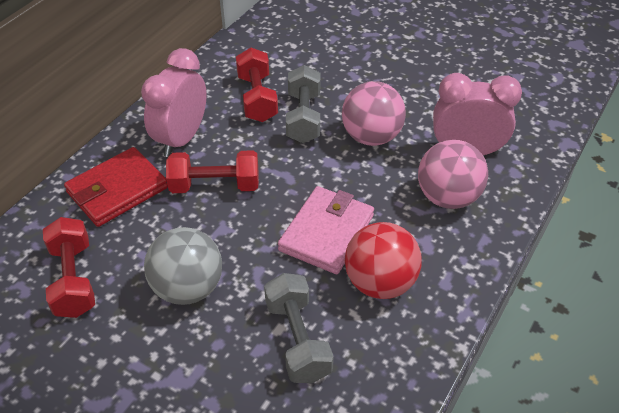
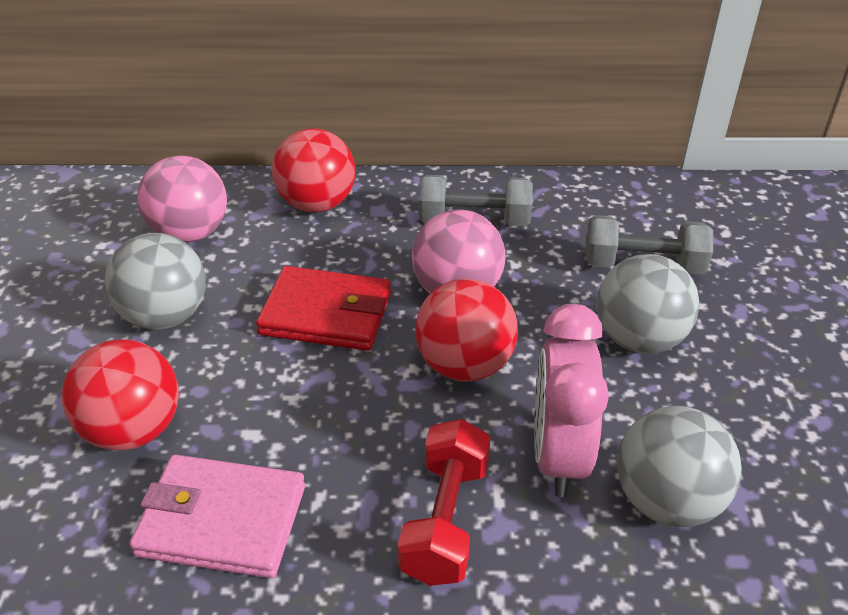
grey ball: 1 -> 3
pink clock: 2 -> 1
red ball: 1 -> 3
red dumbbell: 3 -> 1

